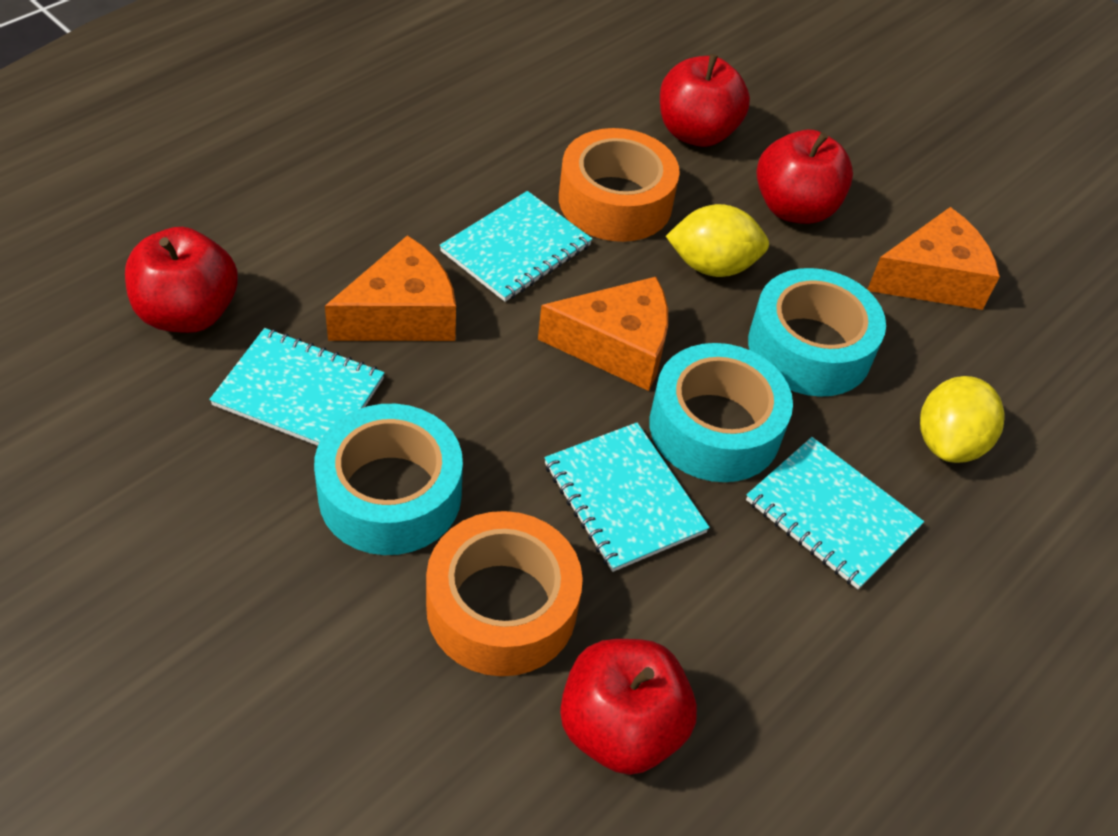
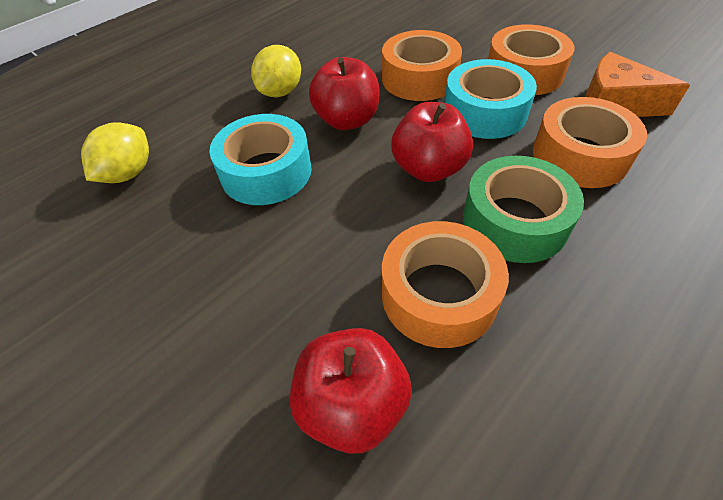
green tape: 0 -> 1
orange cheese: 3 -> 1
orange tape: 2 -> 4
red apple: 4 -> 3
turquoise notebook: 4 -> 0
turquoise tape: 3 -> 2

